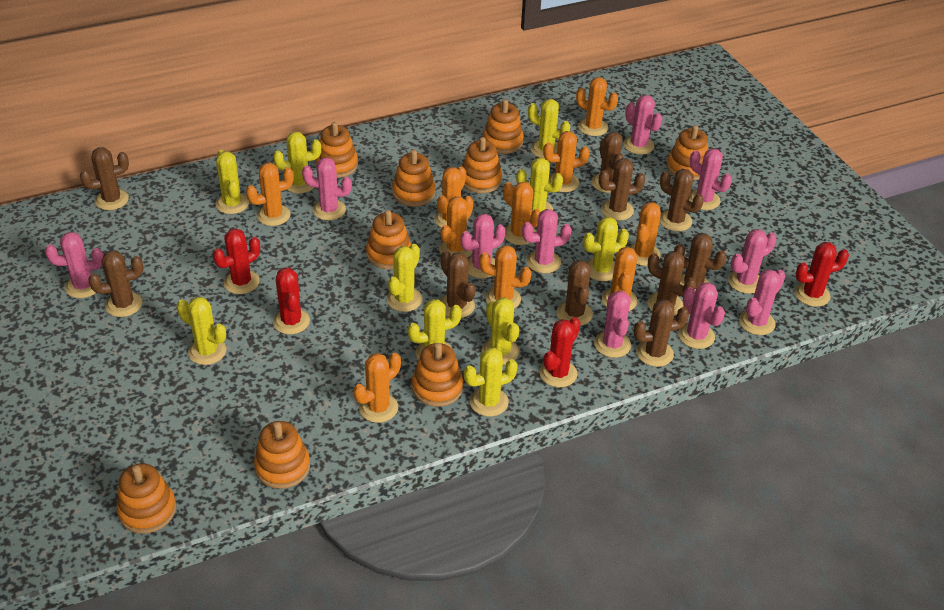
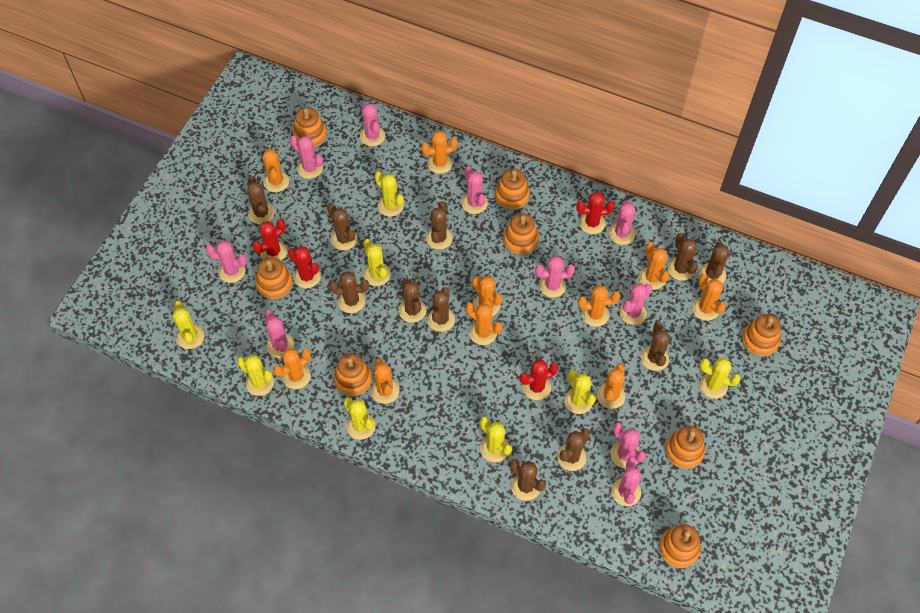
brown cactus: 10 -> 11
orange stacking toy: 9 -> 8
yellow cactus: 10 -> 8

